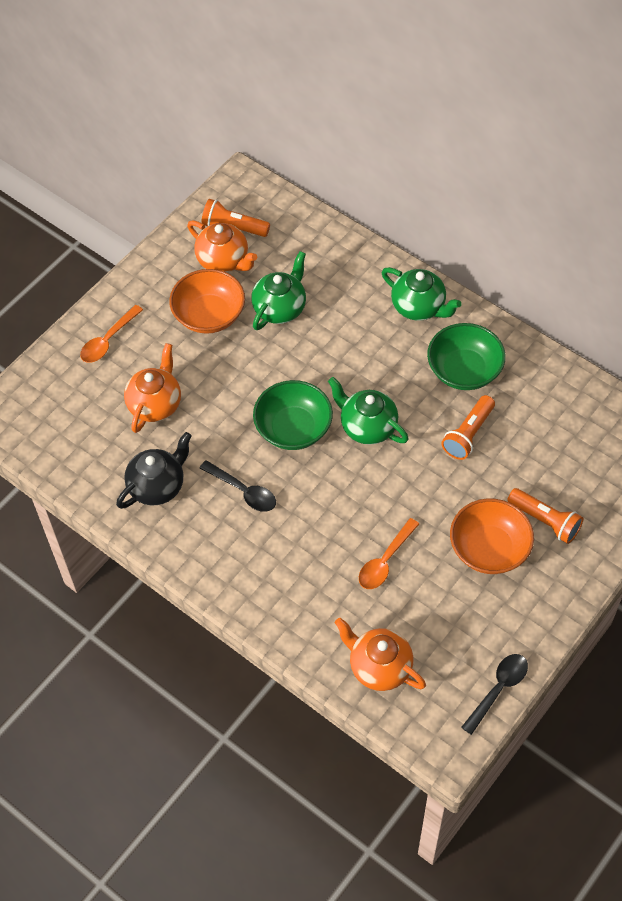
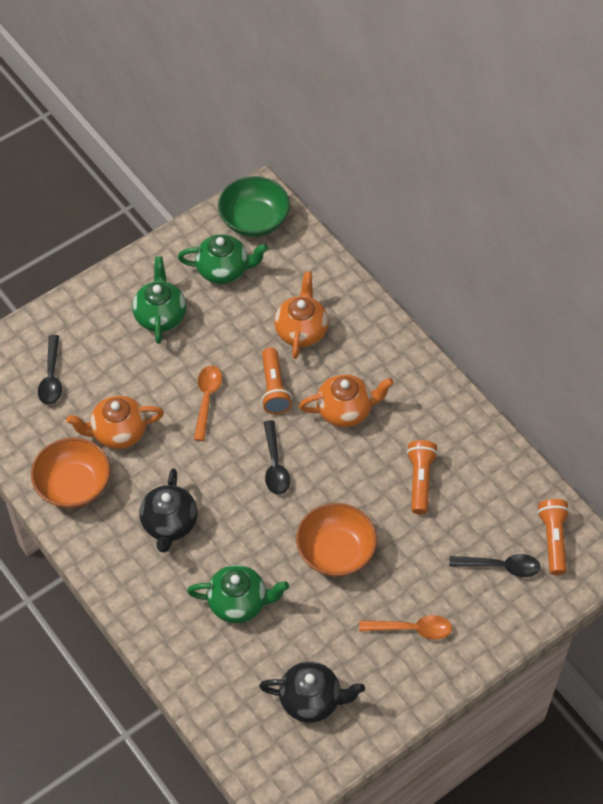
black spoon: 2 -> 3
black teapot: 1 -> 2
green bowl: 2 -> 1

